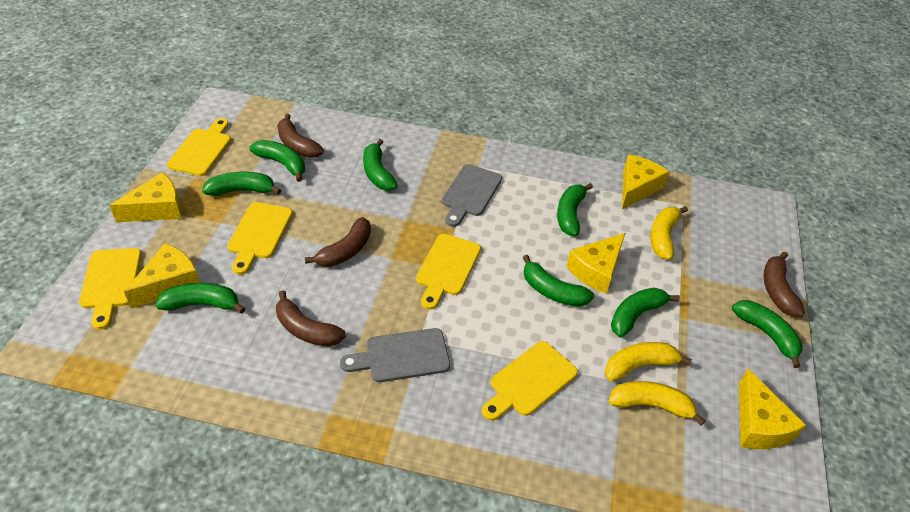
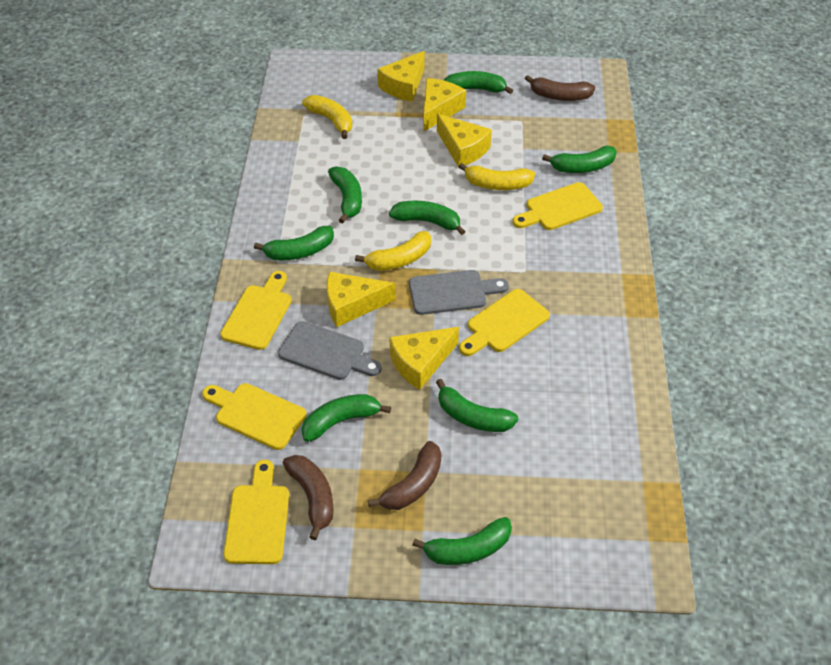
brown banana: 4 -> 3

